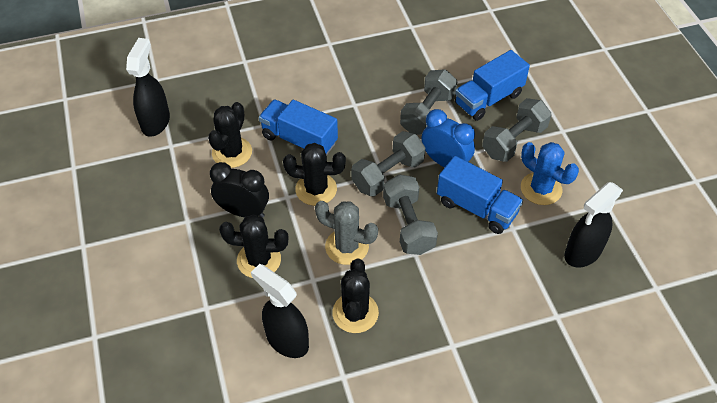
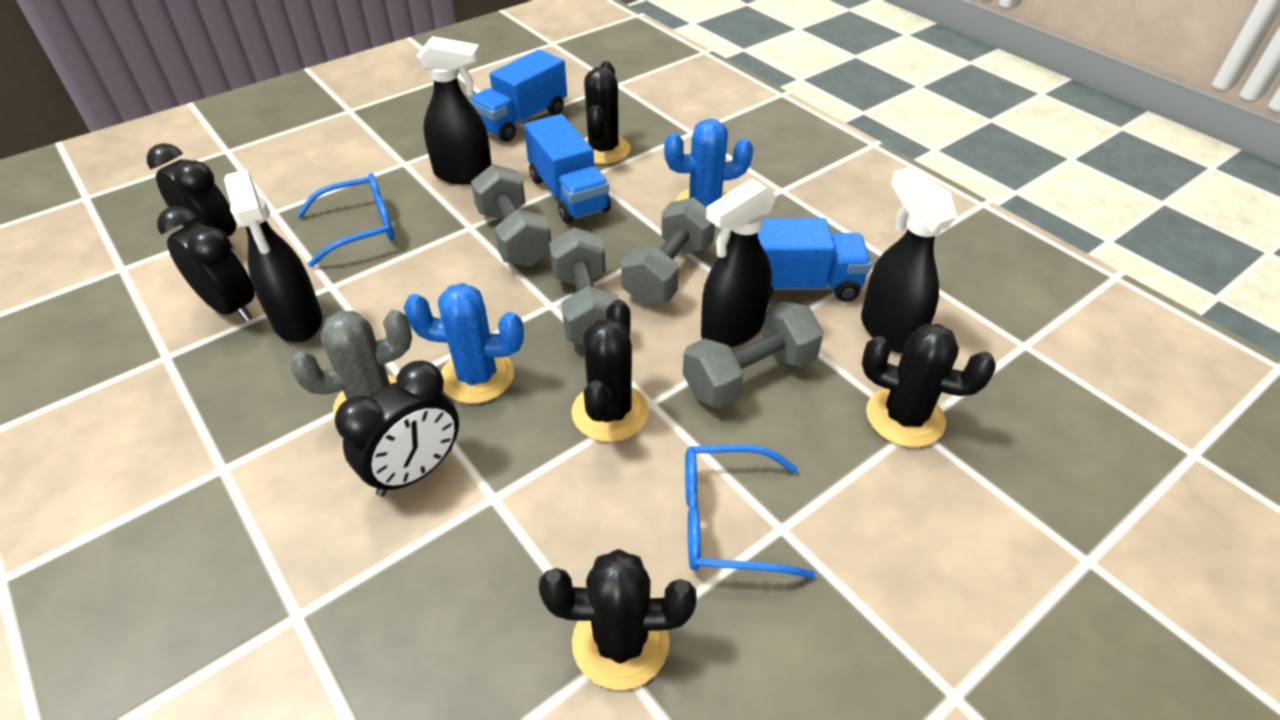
black clock: 1 -> 3
black spray bottle: 3 -> 4
blue cactus: 1 -> 2
blue clock: 1 -> 0
blue glasses: 0 -> 2

